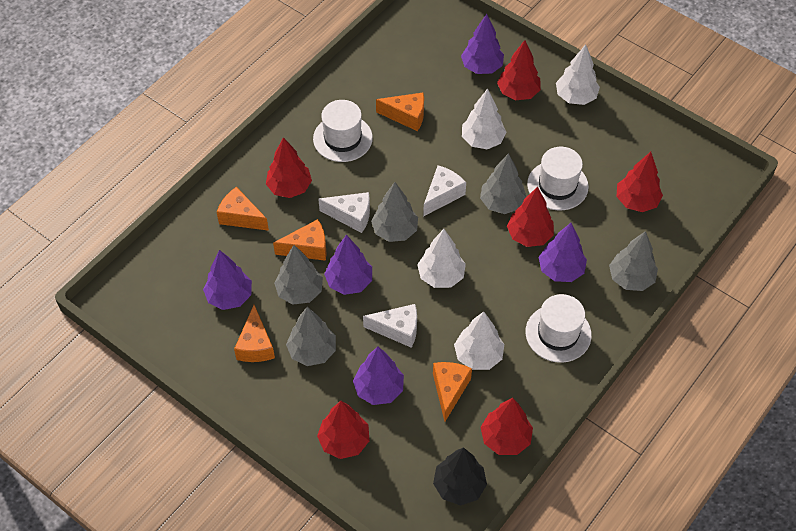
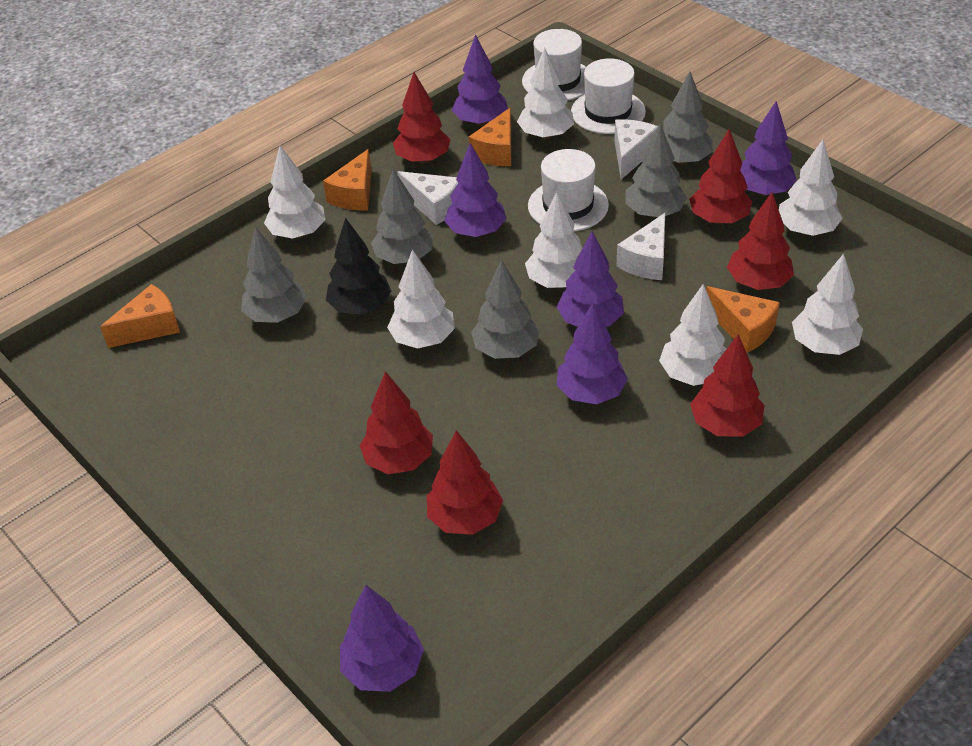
orange cheese: 5 -> 4
purple tree: 5 -> 6
white tree: 4 -> 7

